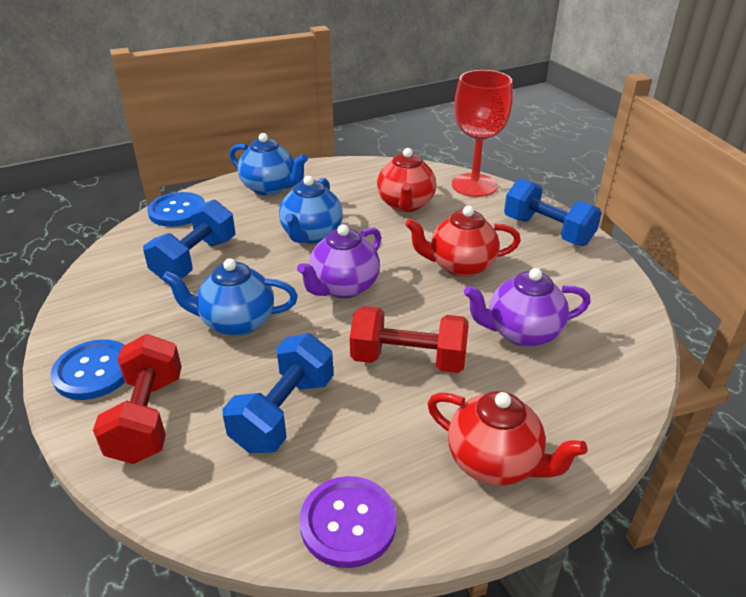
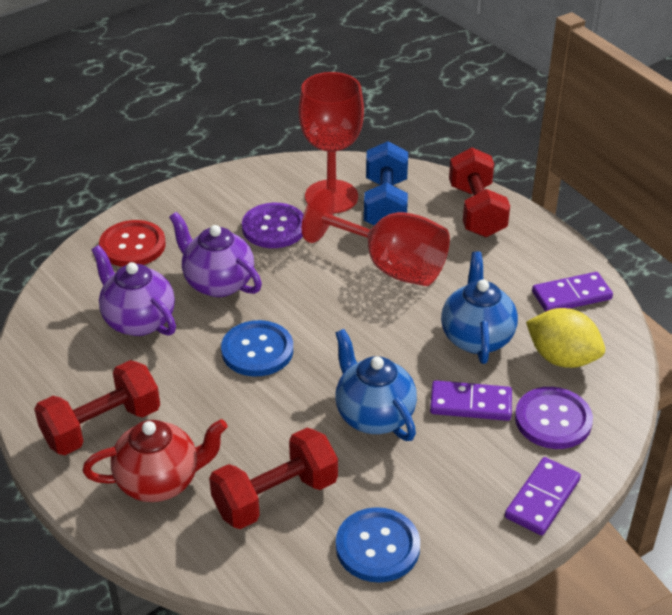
blue dumbbell: 3 -> 1
blue teapot: 3 -> 2
purple button: 1 -> 2
purple domino: 0 -> 3
red button: 0 -> 1
red dumbbell: 2 -> 3
red goblet: 1 -> 2
red teapot: 3 -> 1
yellow lemon: 0 -> 1

